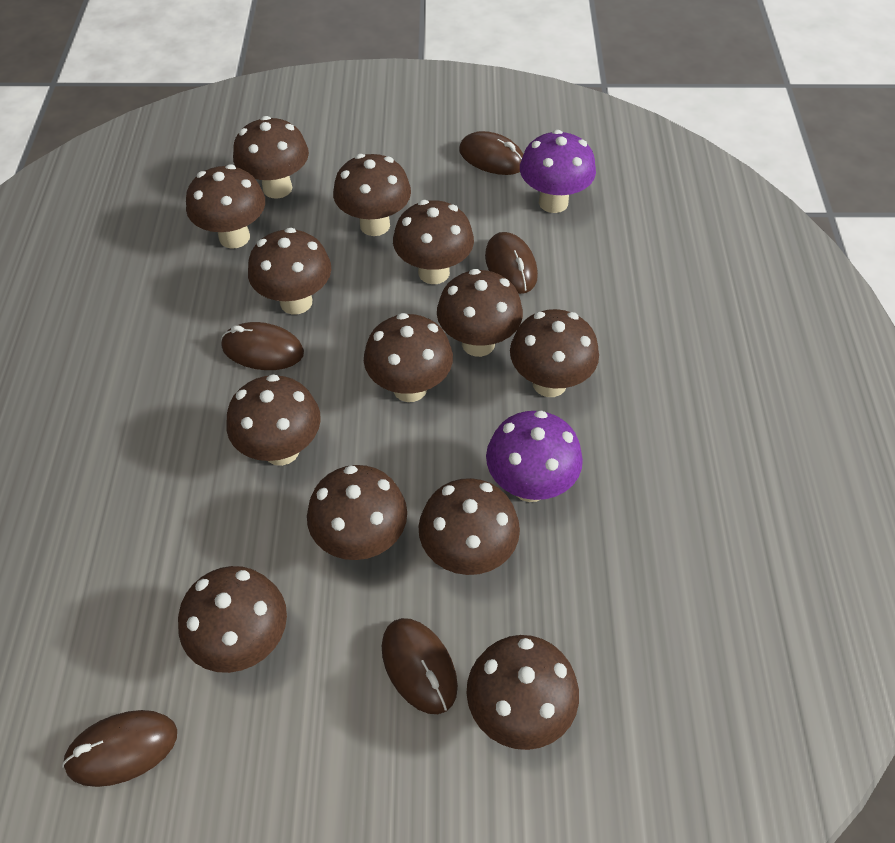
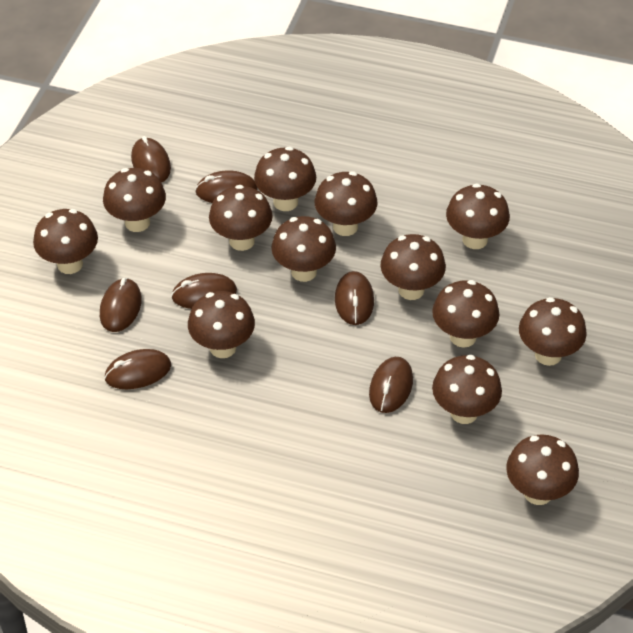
brown mouse: 5 -> 7
purple mushroom: 2 -> 0

